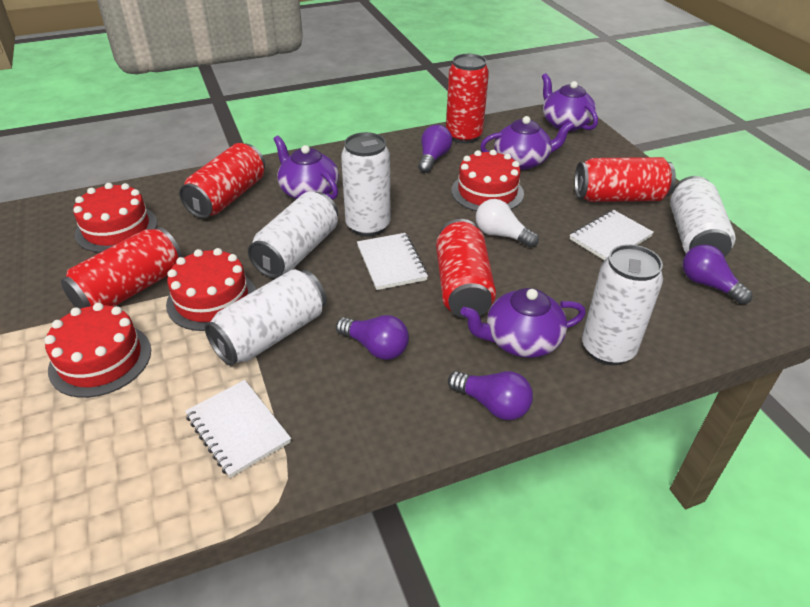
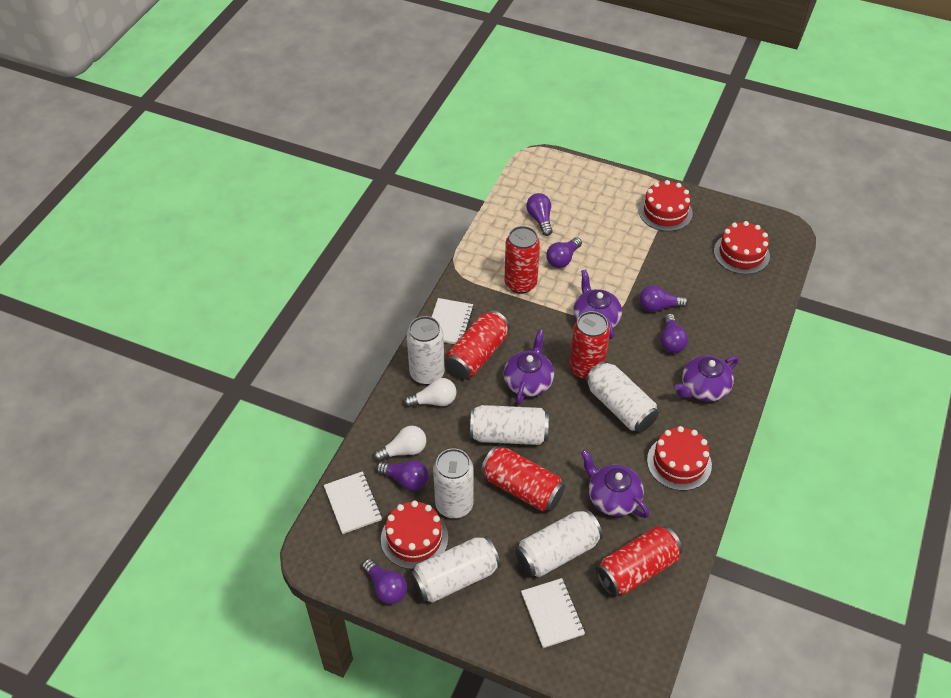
purple light bulb: 4 -> 6
white can: 5 -> 6
white light bulb: 1 -> 2

